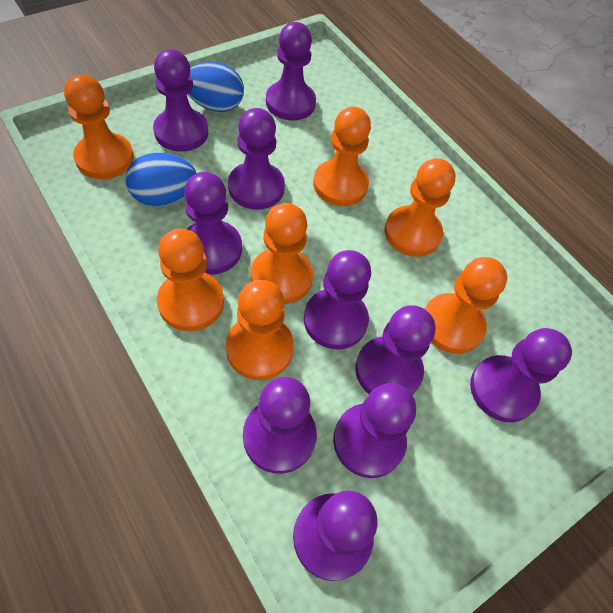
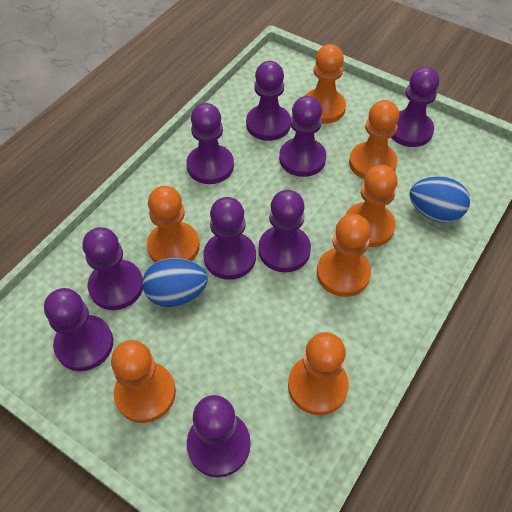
purple pawn: 10 -> 9

